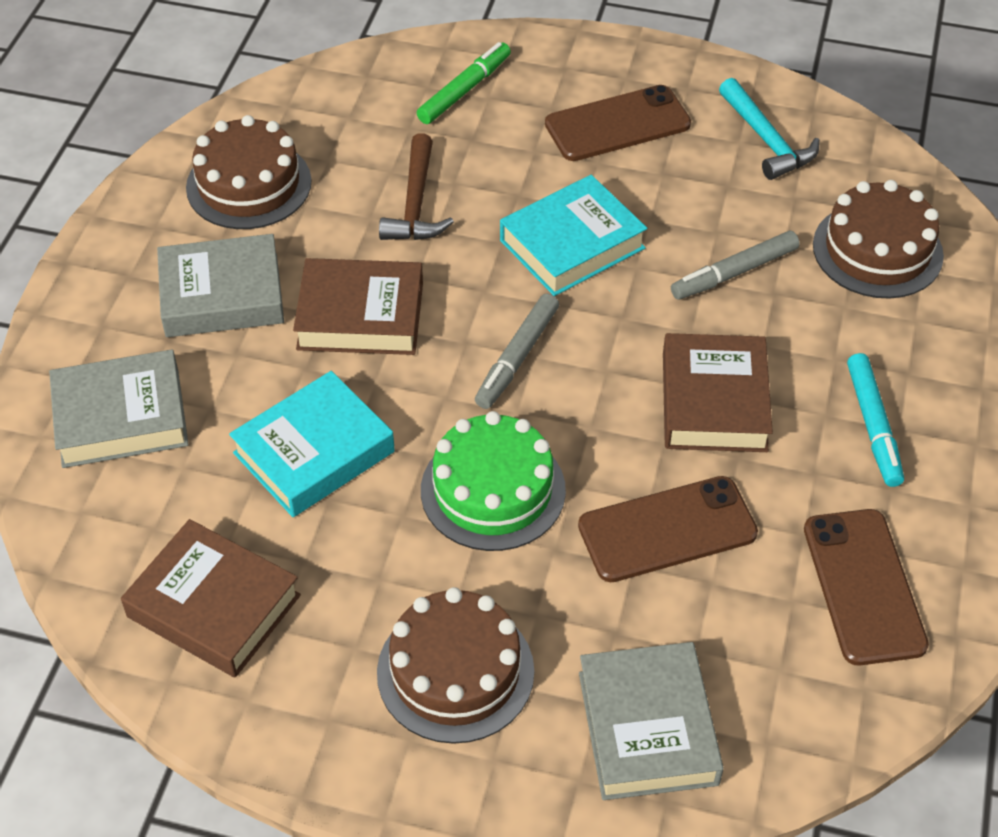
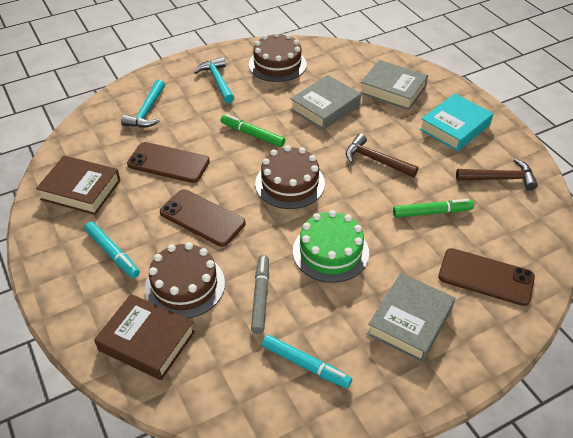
brown book: 3 -> 2
brown hammer: 1 -> 2
green marker: 1 -> 2
grey marker: 2 -> 1
turquoise book: 2 -> 1
turquoise hammer: 1 -> 2
turquoise marker: 1 -> 2

